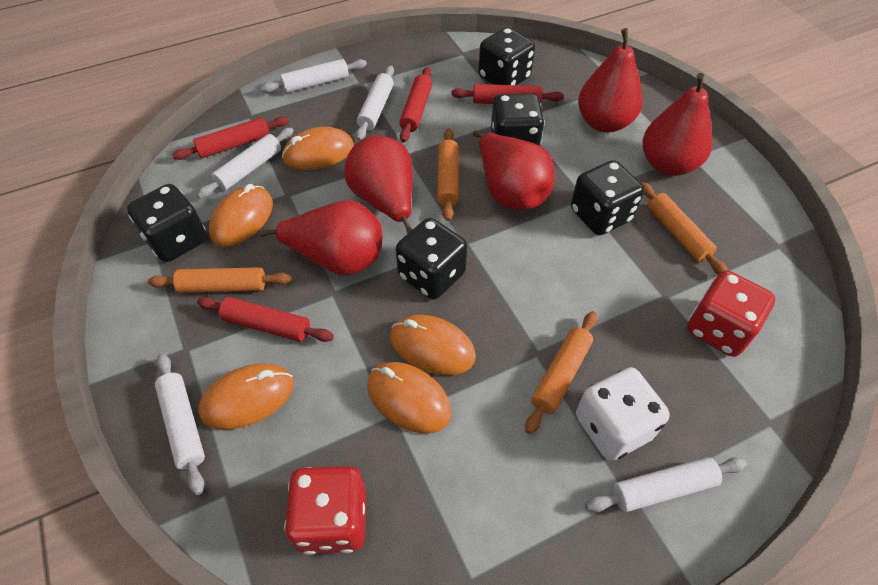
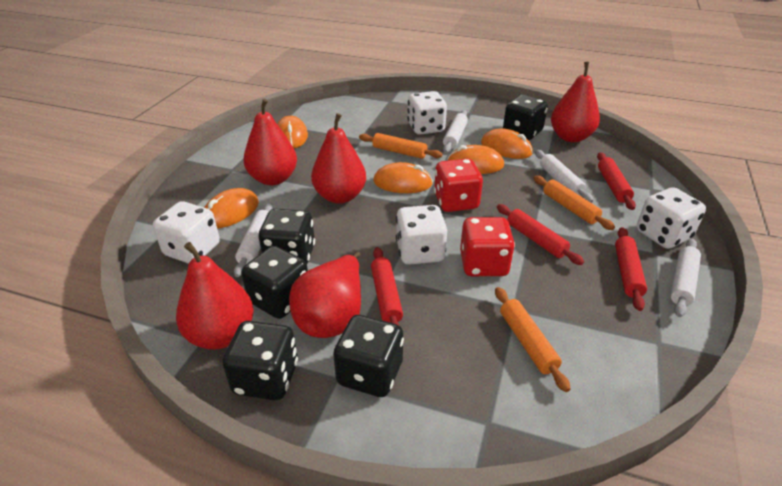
orange rolling pin: 4 -> 3
white dice: 1 -> 4
white rolling pin: 5 -> 4

